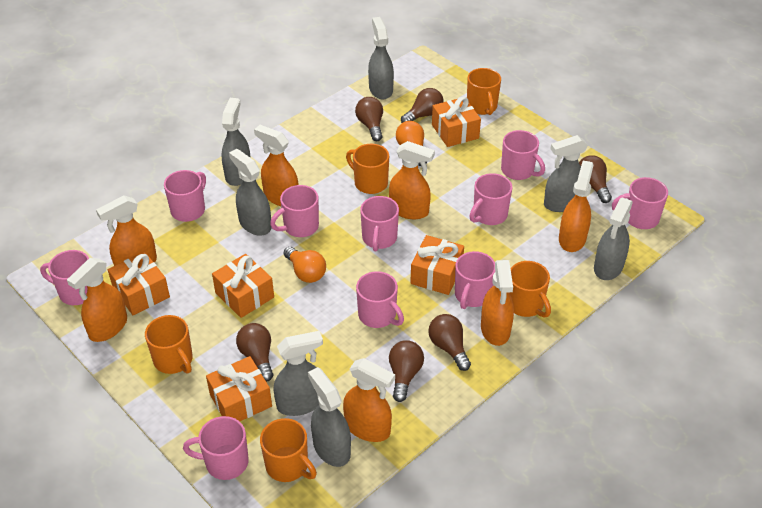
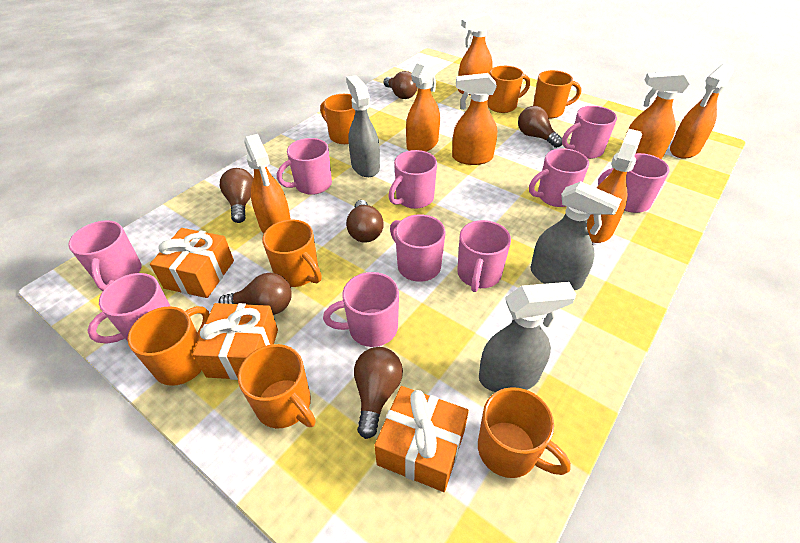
grey spray bottle: 7 -> 3
orange gift: 5 -> 3
orange light bulb: 2 -> 0
orange mug: 5 -> 7

